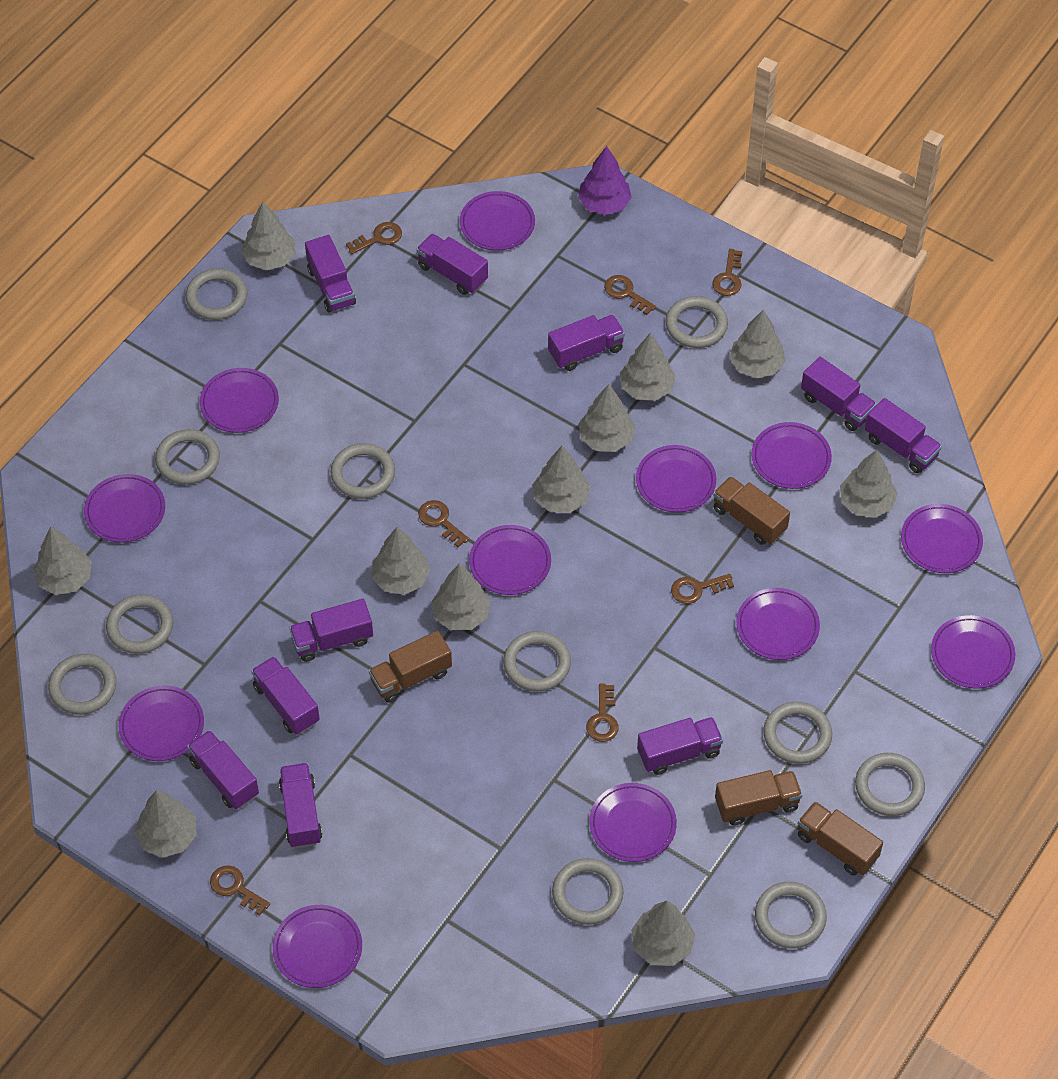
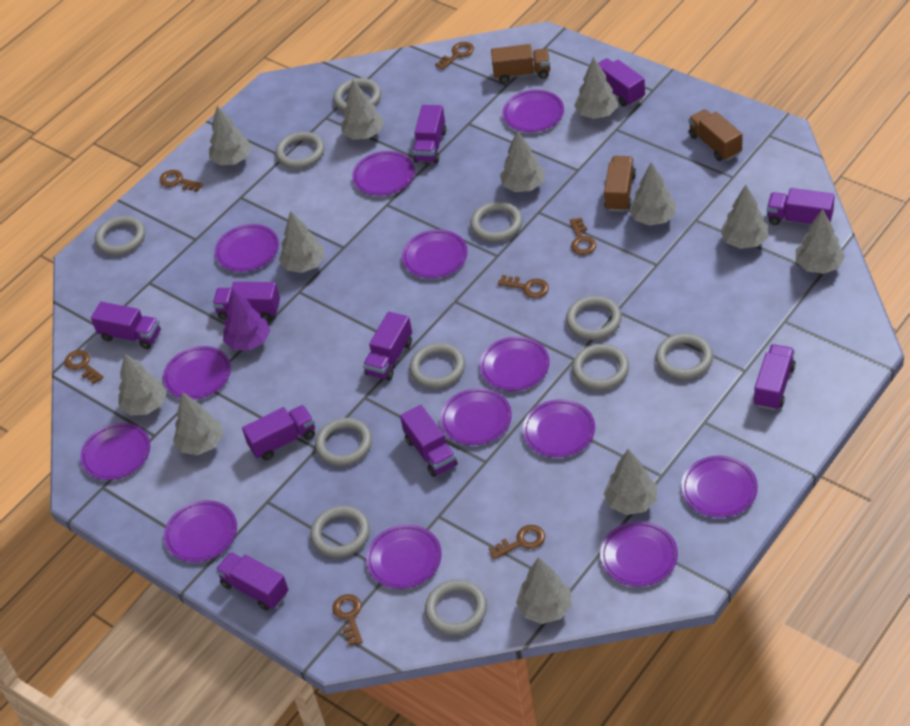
brown truck: 4 -> 3
grey tree: 11 -> 12
purple plate: 12 -> 13

